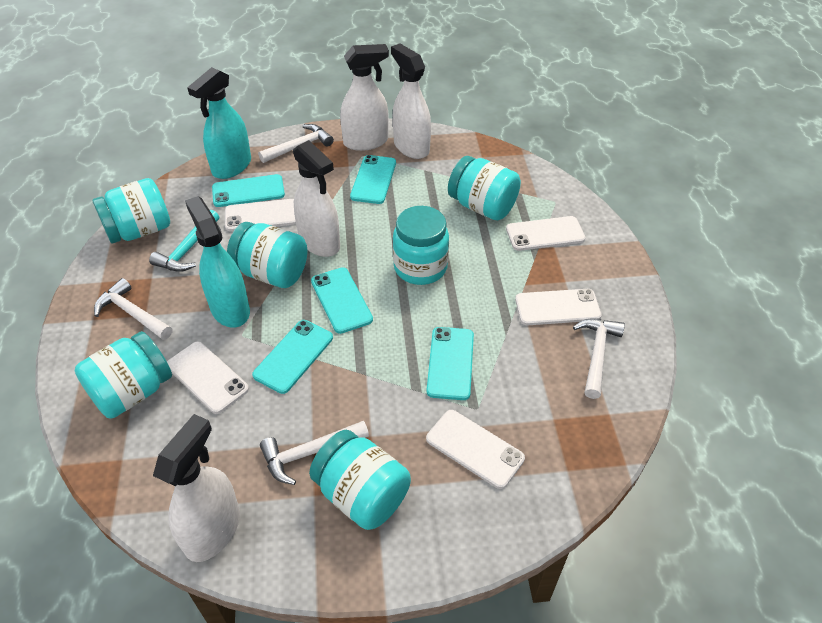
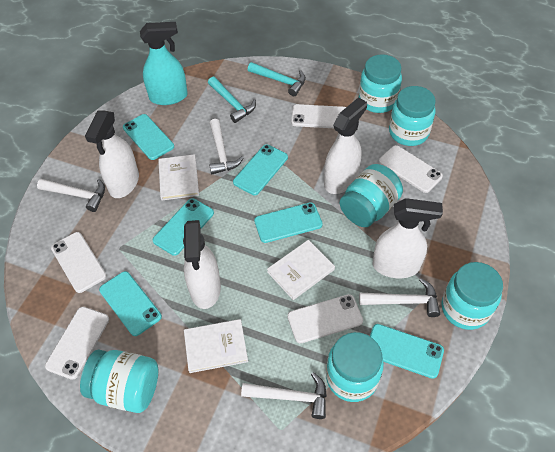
turquoise hammer: 1 -> 2
turquoise phone: 5 -> 6
turquoise spray bottle: 2 -> 1
white book: 0 -> 3

